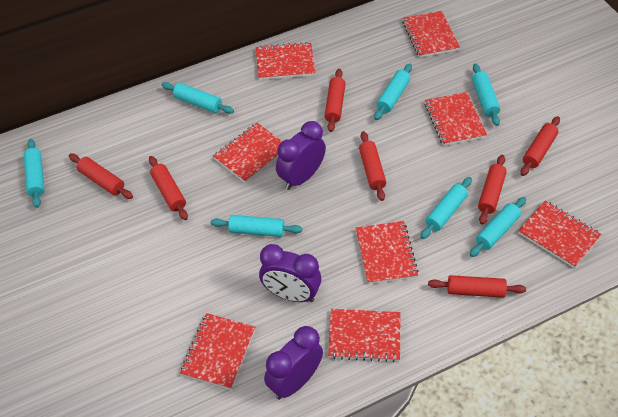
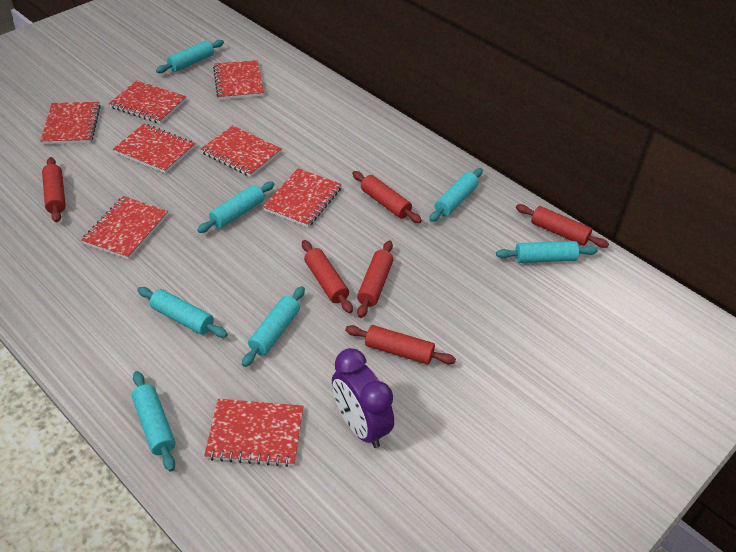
purple clock: 3 -> 1
red rolling pin: 7 -> 6

